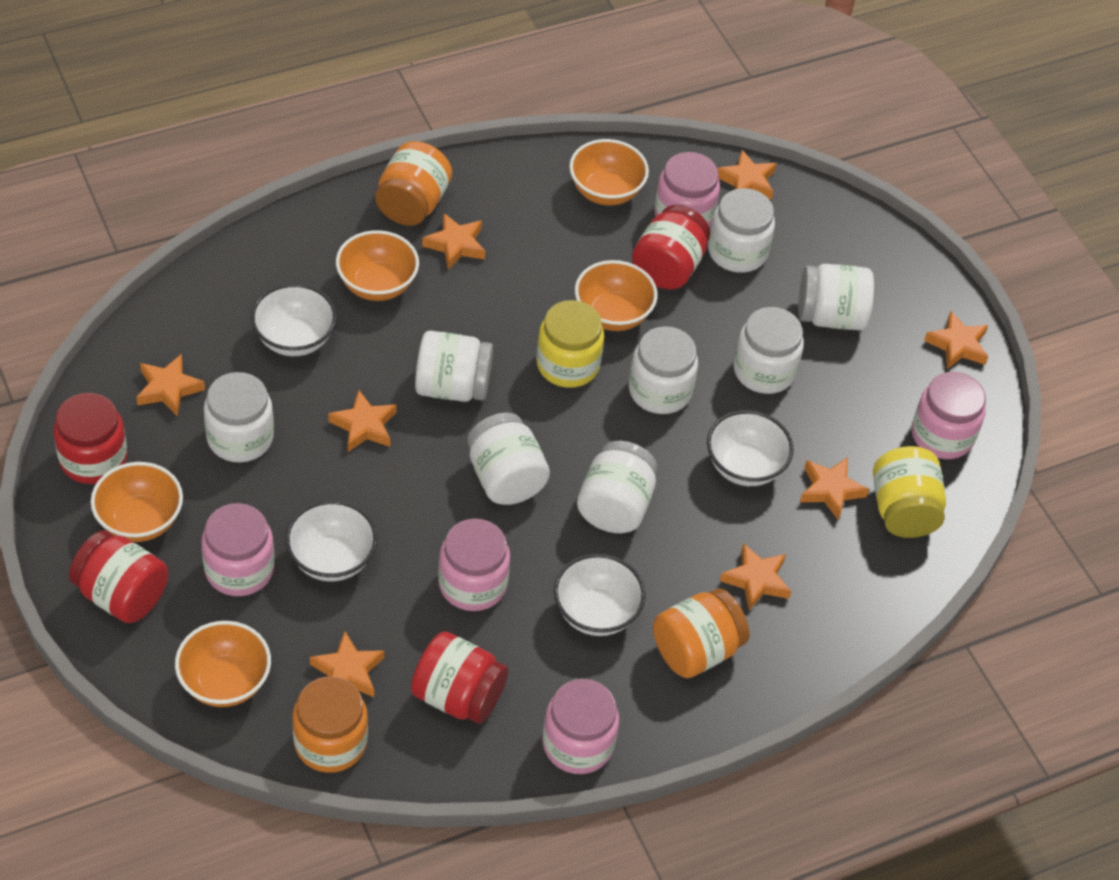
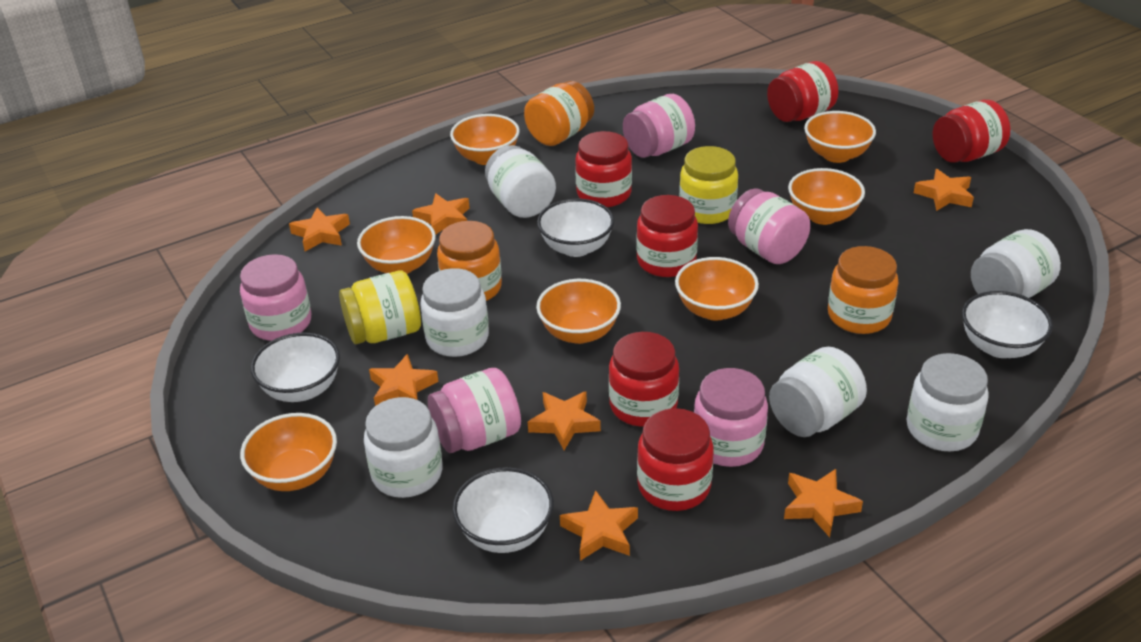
orange bowl: 5 -> 7
orange star: 8 -> 7
red jar: 4 -> 6
white jar: 8 -> 6

